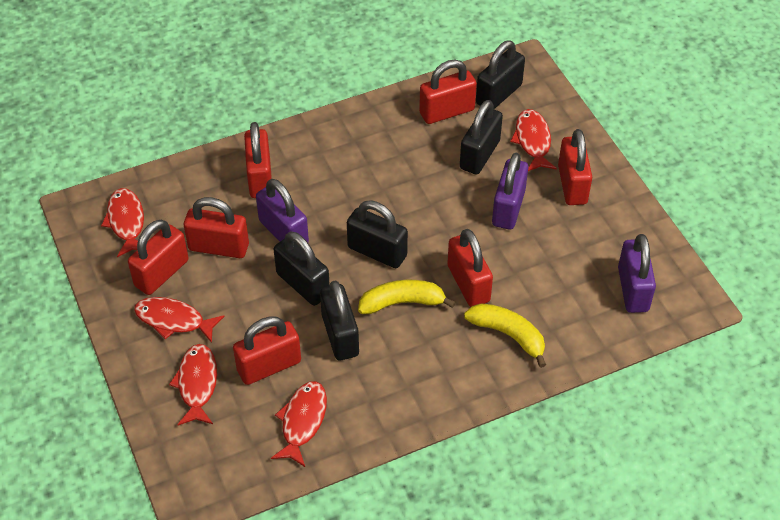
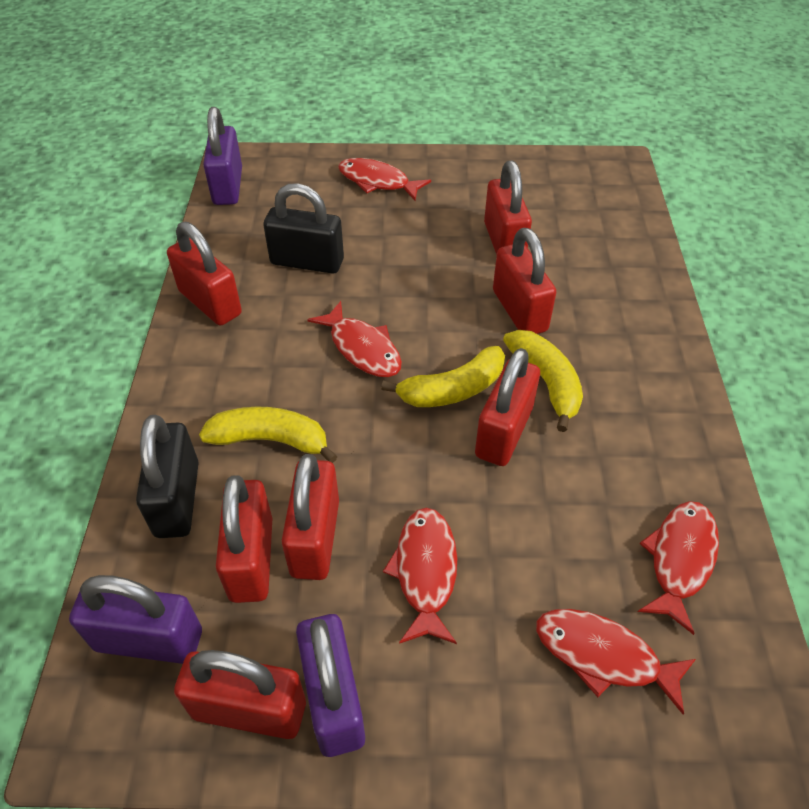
black padlock: 5 -> 2
yellow banana: 2 -> 3

